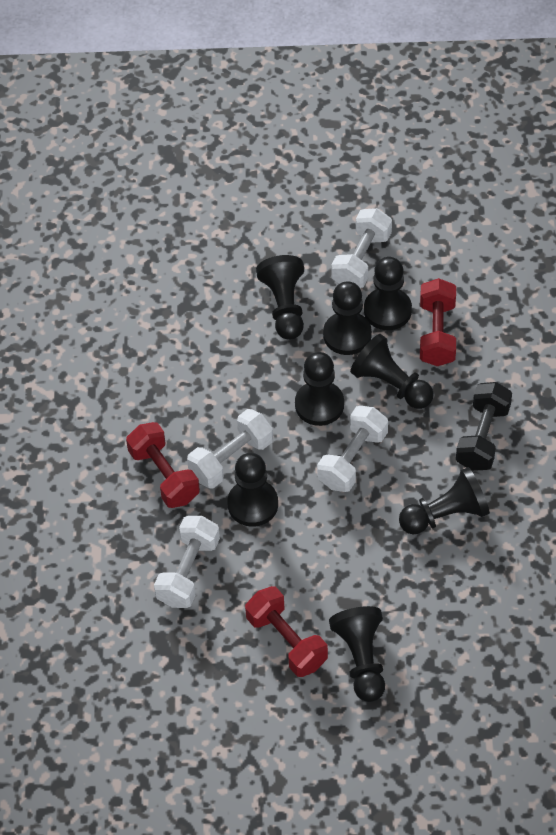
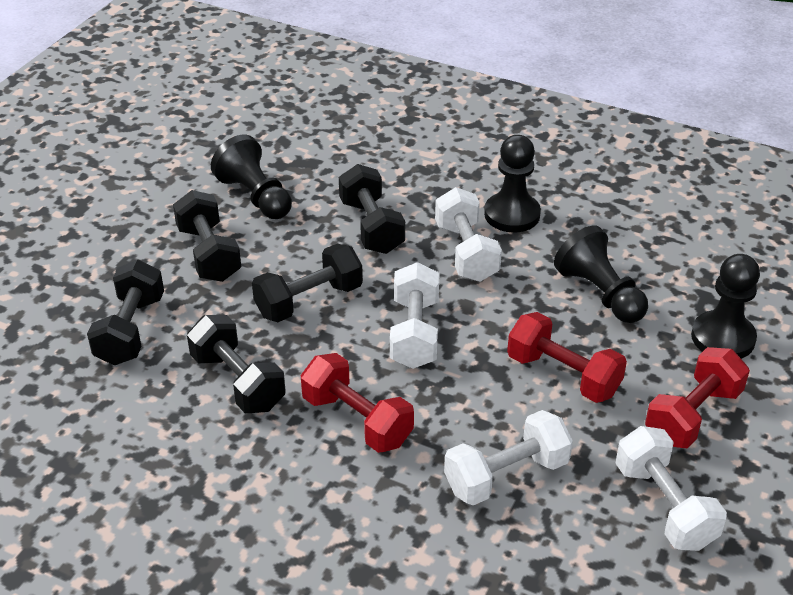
black dumbbell: 1 -> 5
black pawn: 8 -> 4

